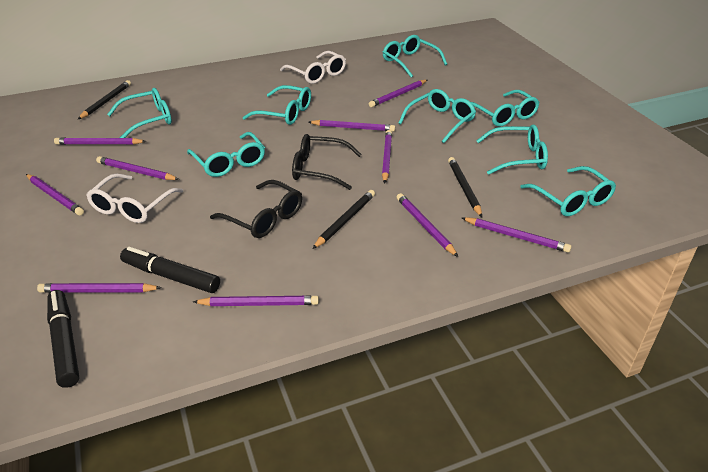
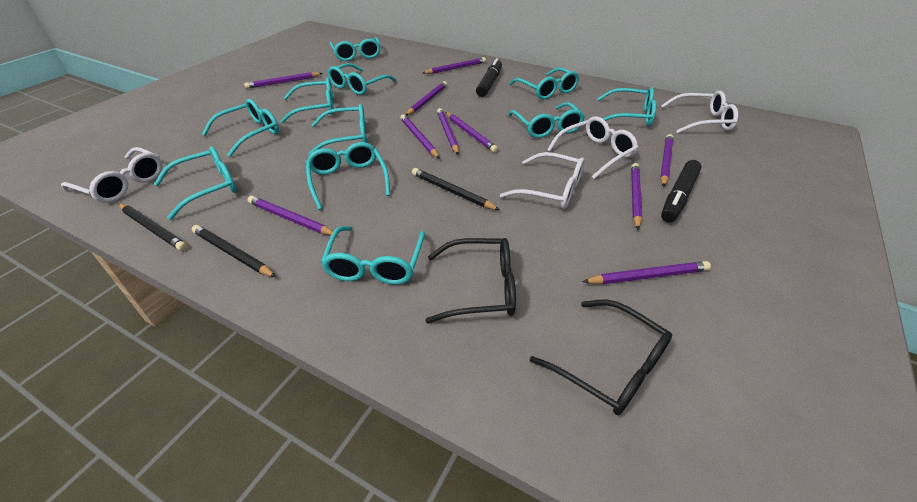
turquoise glasses: 8 -> 11
white glasses: 2 -> 4

